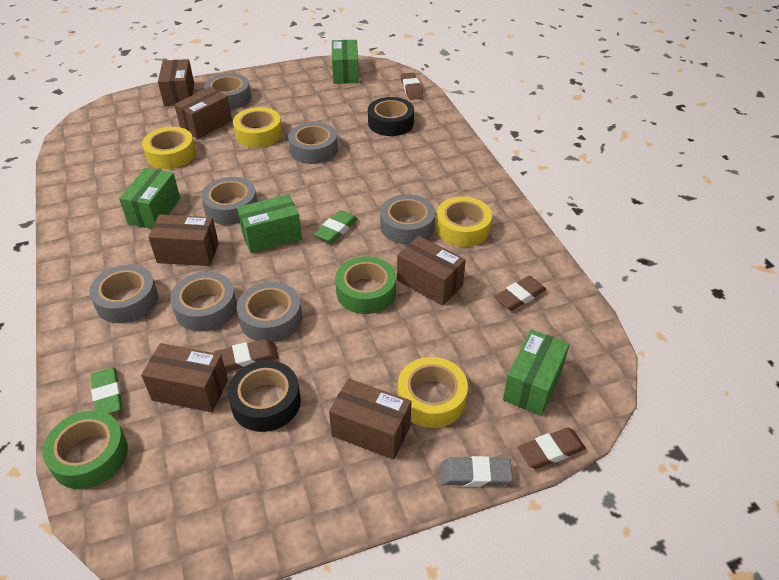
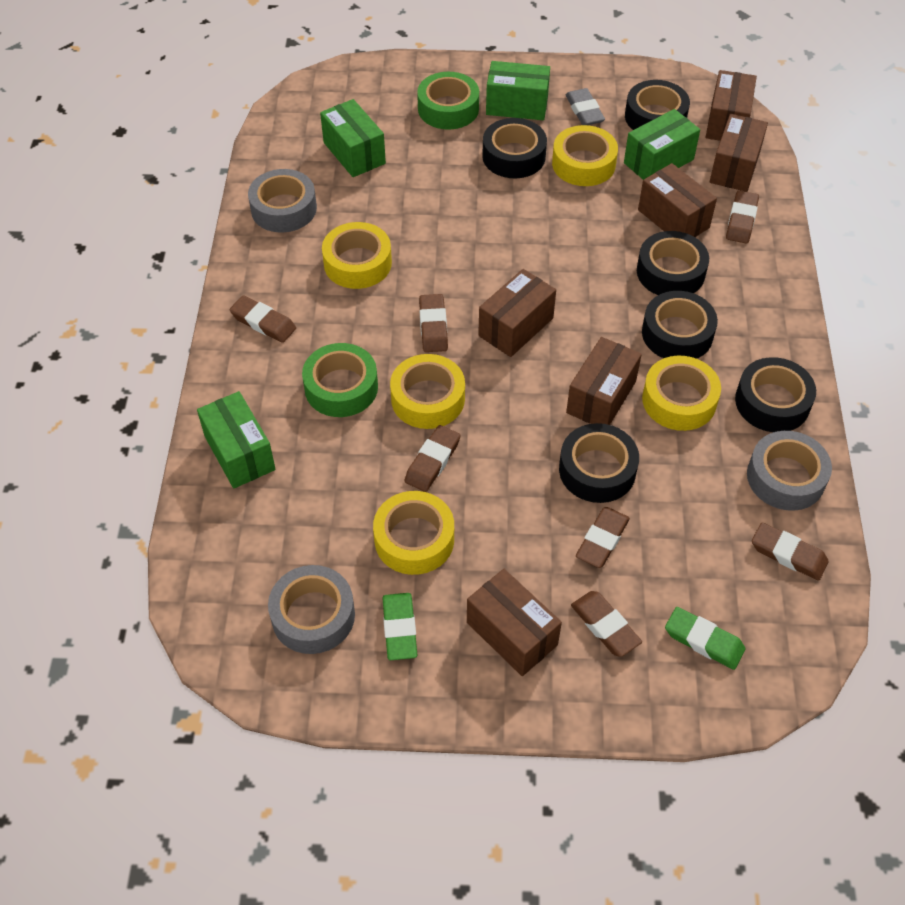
black tape: 2 -> 6
brown eraser: 4 -> 7
grey tape: 7 -> 3
yellow tape: 4 -> 5

